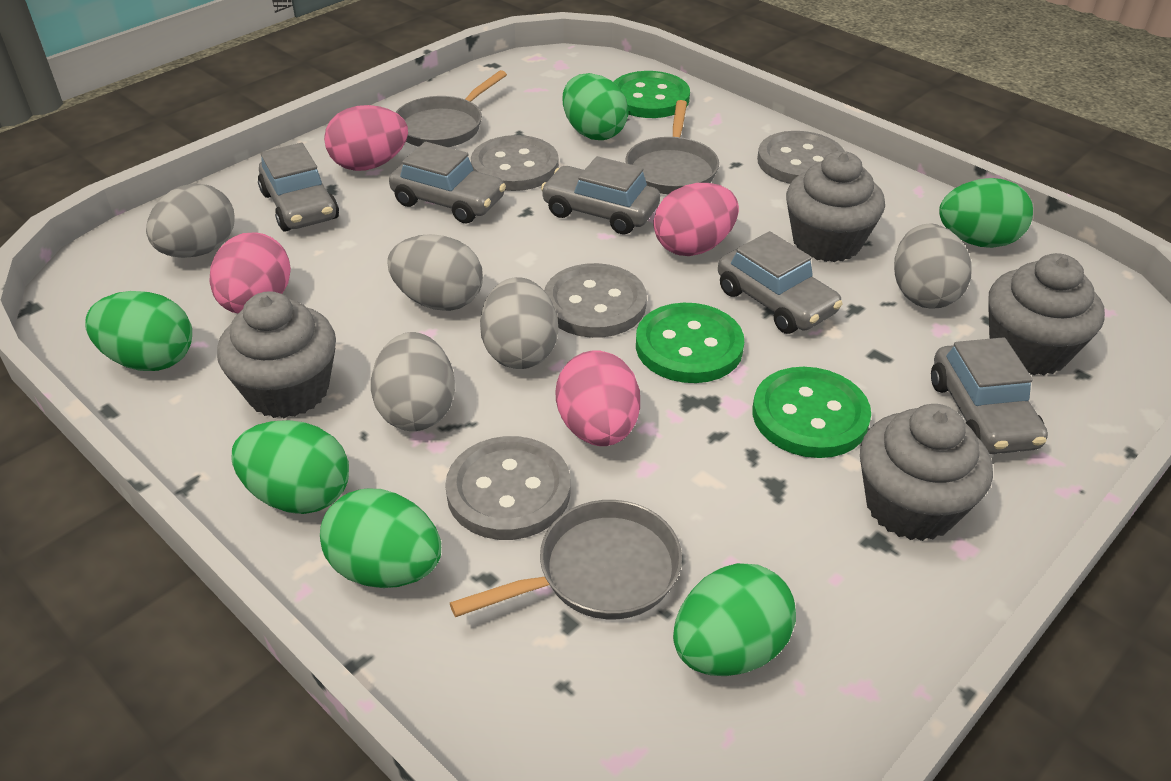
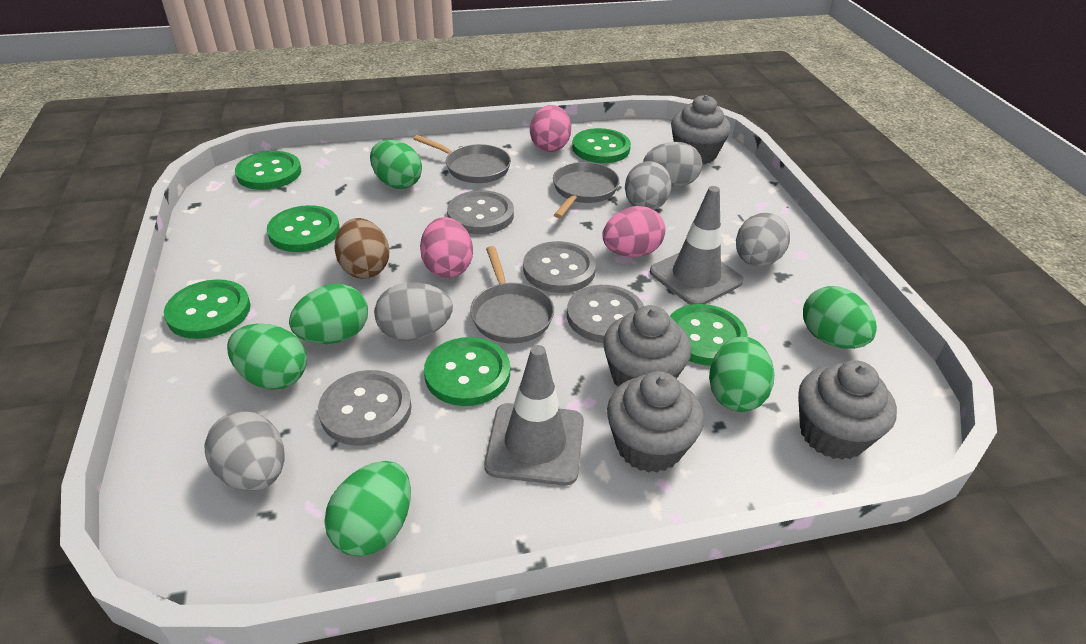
brown egg: 0 -> 1
green button: 3 -> 6
grey car: 5 -> 0
grey traffic cone: 0 -> 2
pink egg: 4 -> 3

